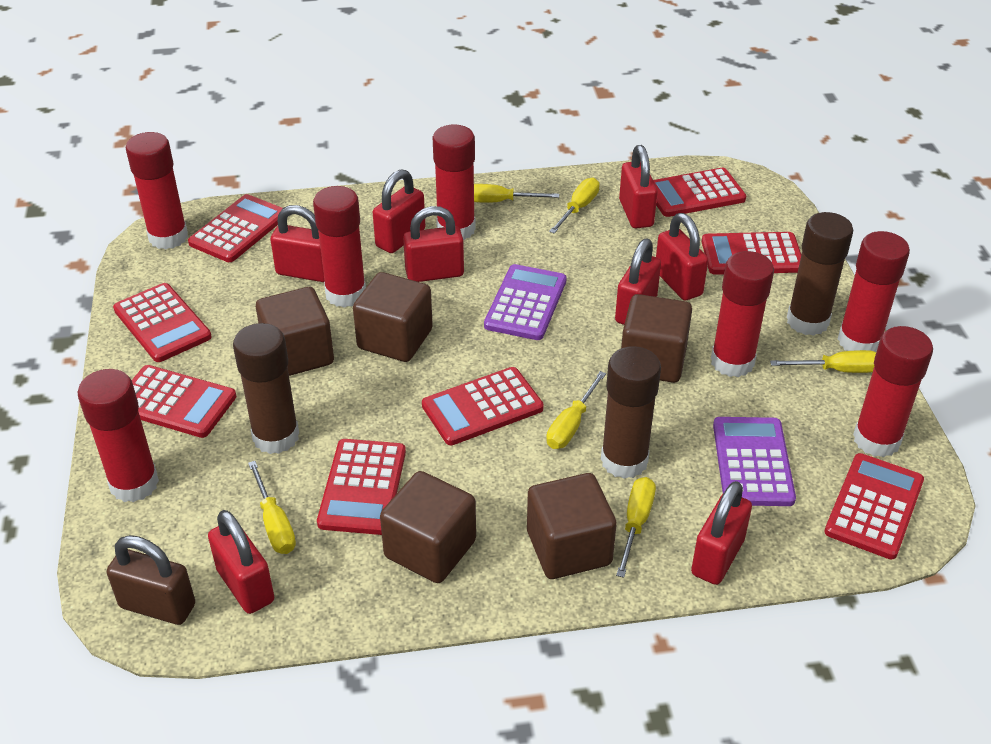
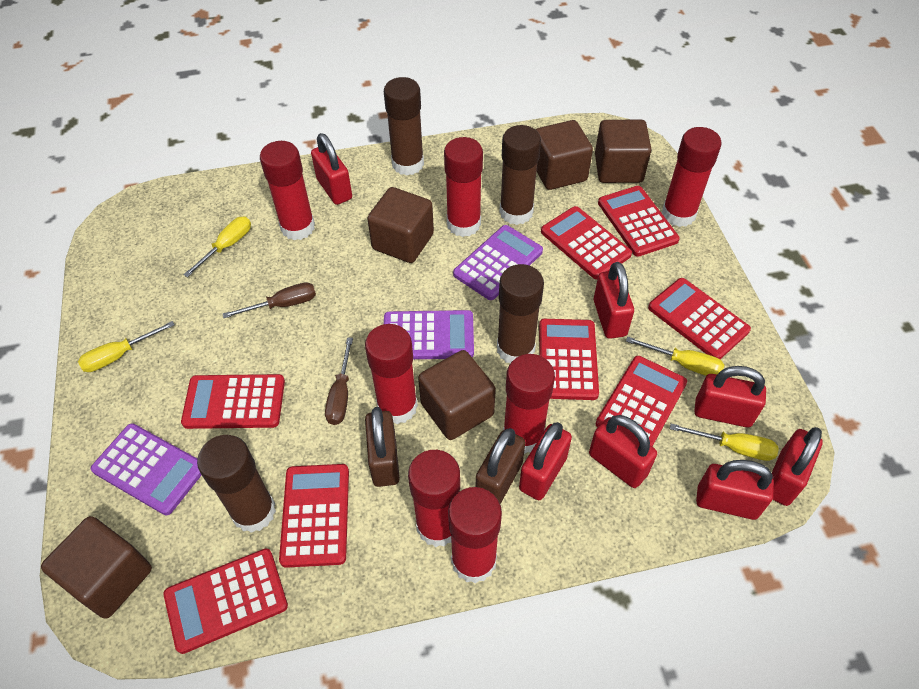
brown glue stick: 3 -> 4
brown padlock: 1 -> 2
brown screwdriver: 0 -> 2
purple calculator: 2 -> 3
red padlock: 8 -> 7
yellow screwdriver: 6 -> 4

